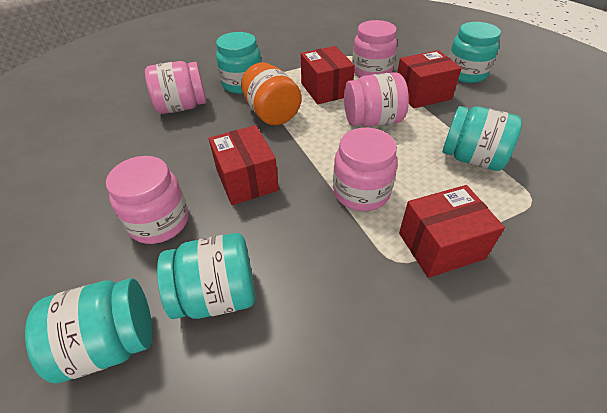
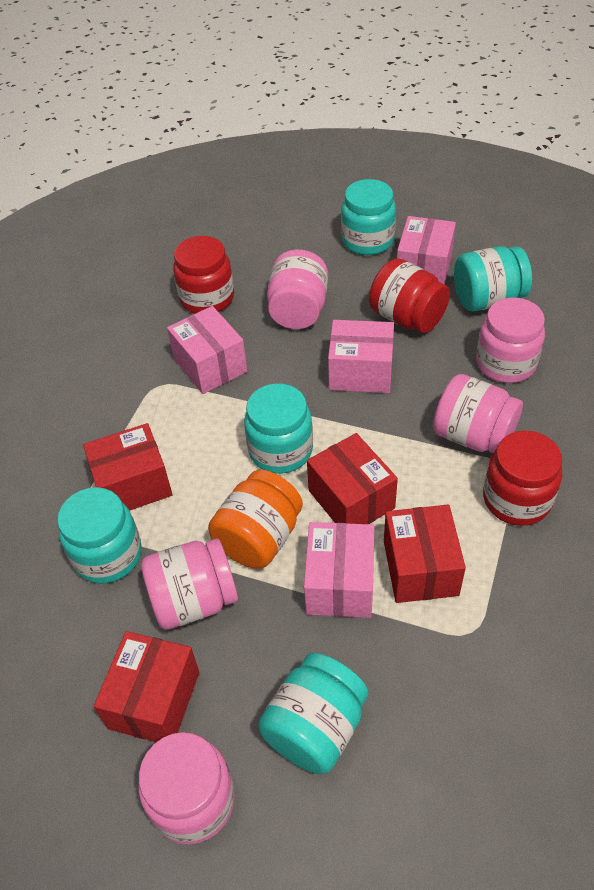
pink box: 0 -> 4
red jar: 0 -> 3

